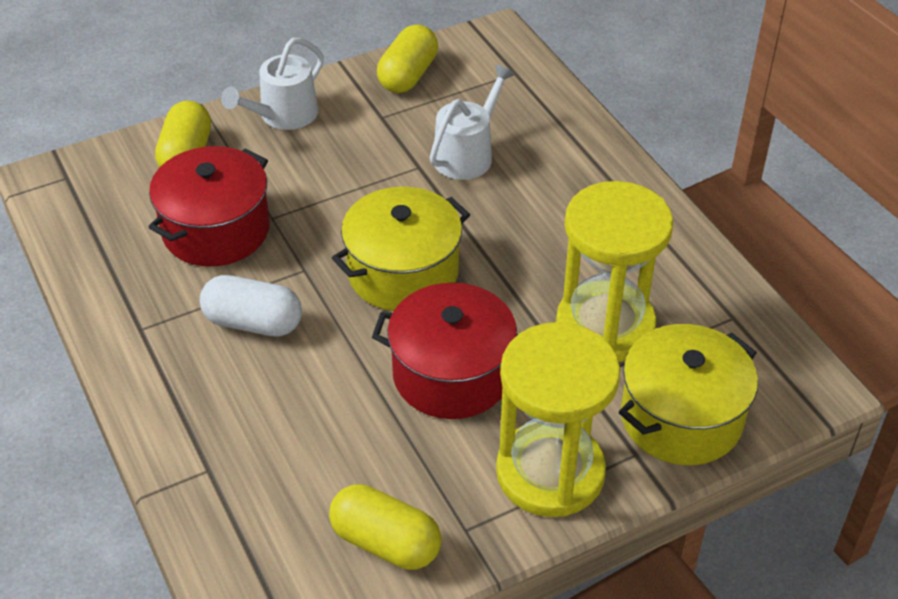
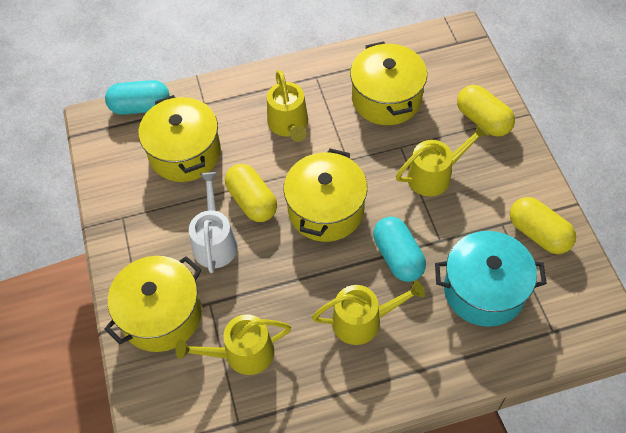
red pot: 2 -> 0
turquoise capsule: 0 -> 2
turquoise pot: 0 -> 1
white capsule: 1 -> 0
white watering can: 2 -> 1
yellow hourglass: 2 -> 0
yellow pot: 2 -> 4
yellow watering can: 0 -> 4

